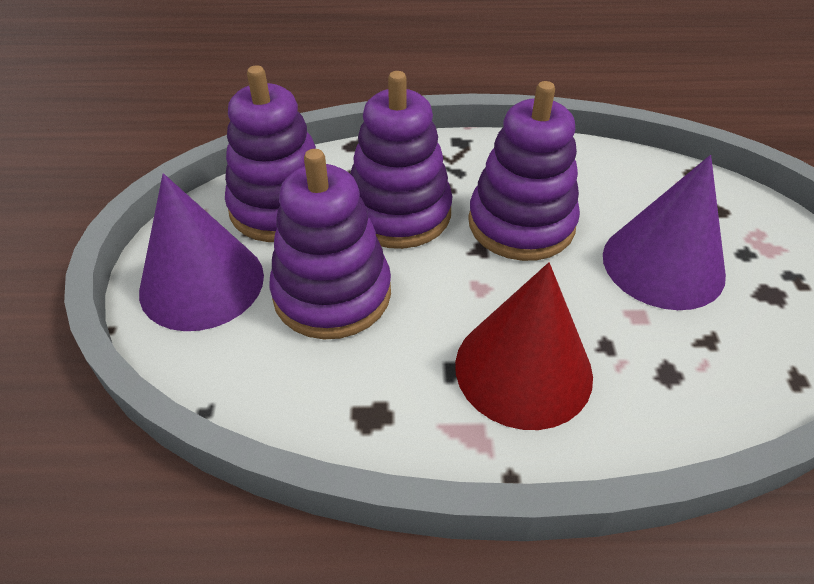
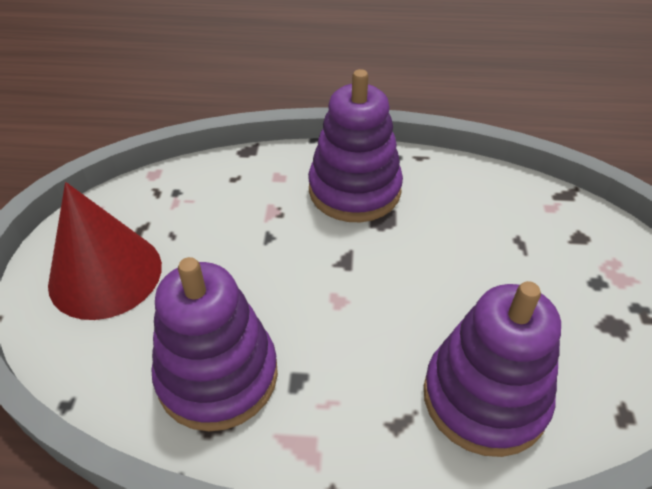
purple cone: 2 -> 0
purple stacking toy: 4 -> 3

